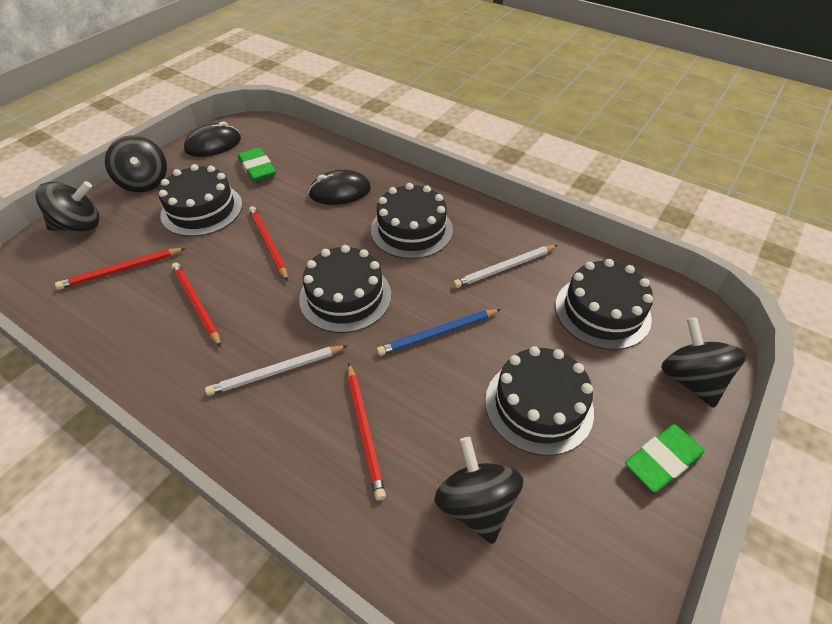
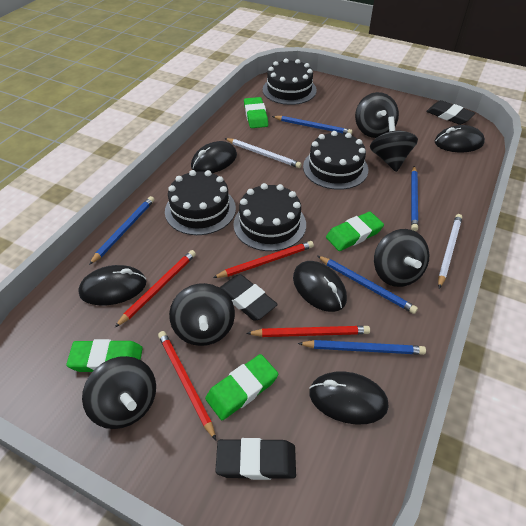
black cake: 5 -> 4
black eraser: 0 -> 3
black mouse: 2 -> 5
black spinning top: 4 -> 5
blue pencil: 1 -> 5
green eraser: 2 -> 4

